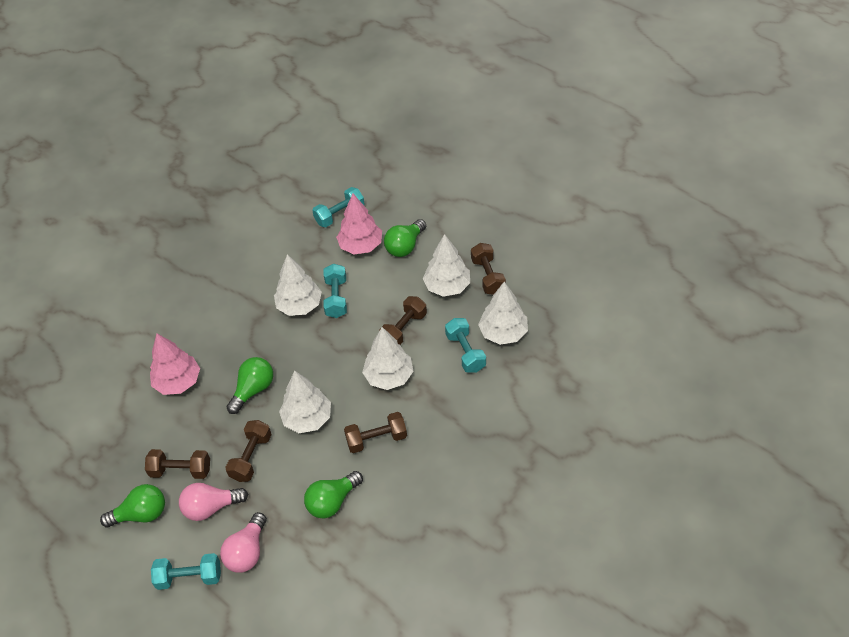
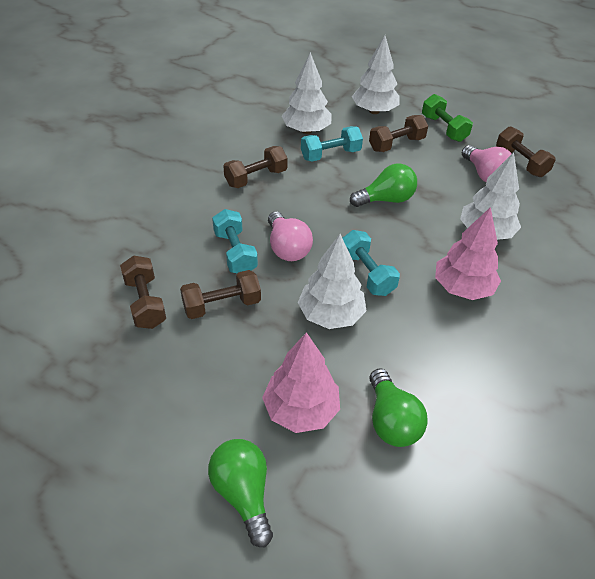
green dumbbell: 0 -> 1
green light bulb: 4 -> 3
turquoise dumbbell: 4 -> 3
white tree: 5 -> 4

